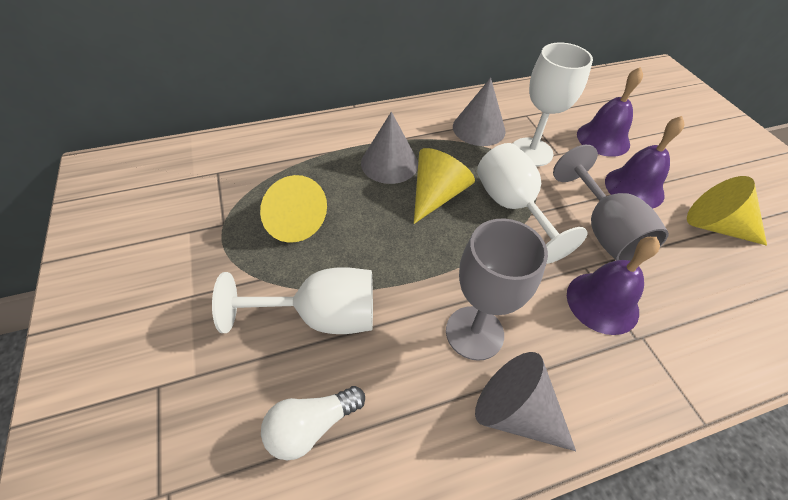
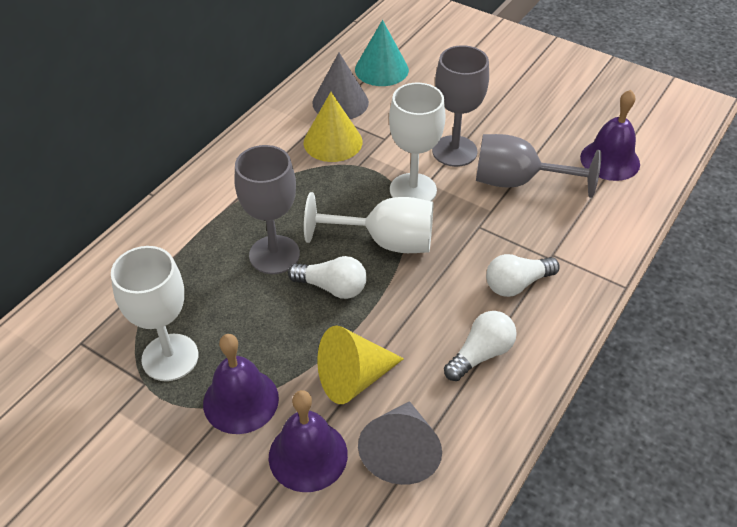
grey cone: 3 -> 2
grey goblet: 2 -> 3
turquoise cone: 0 -> 1
white light bulb: 1 -> 3
yellow cone: 3 -> 2

